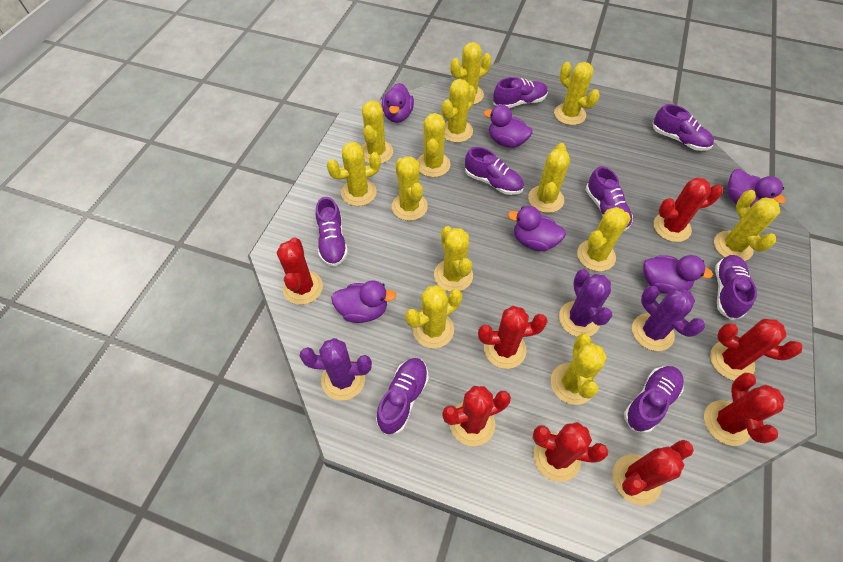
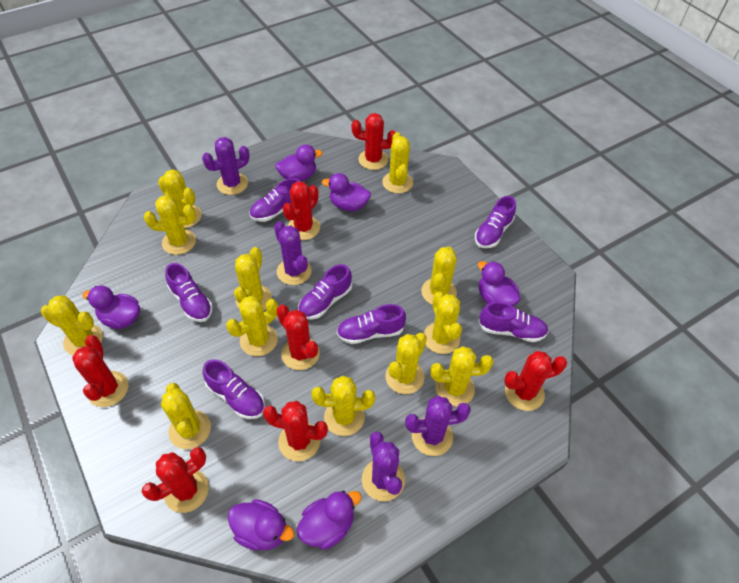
purple cactus: 3 -> 4
purple shoe: 8 -> 7
red cactus: 8 -> 7
yellow cactus: 13 -> 12

